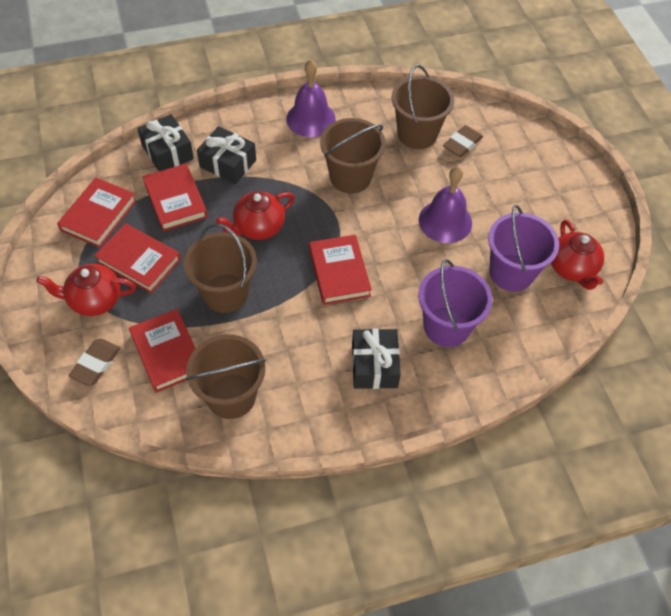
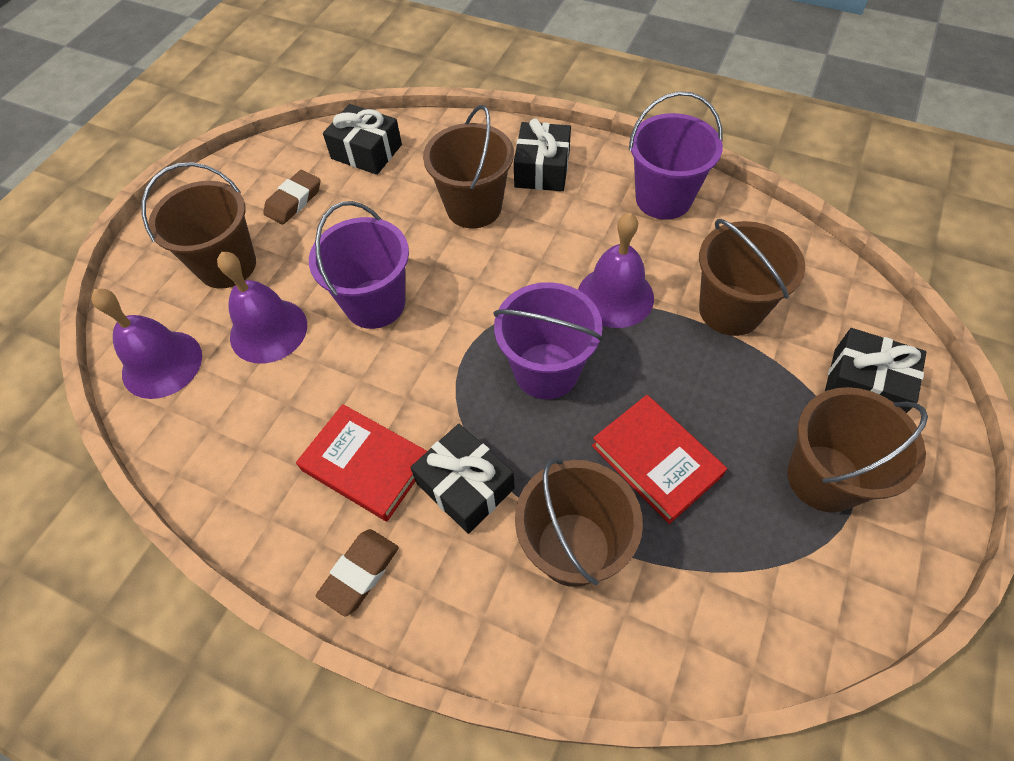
black gift: 3 -> 4
brown bucket: 4 -> 5
purple bell: 2 -> 3
purple bucket: 2 -> 3
red book: 5 -> 2
red teapot: 3 -> 0

